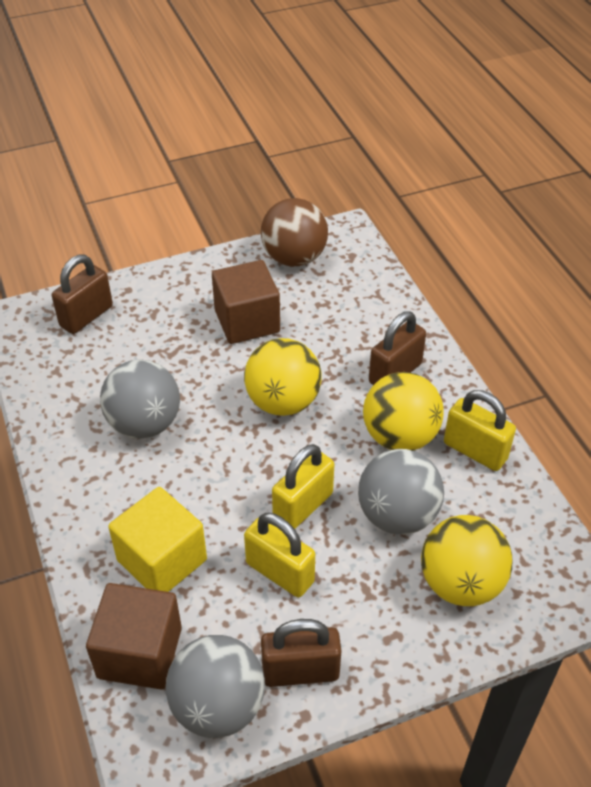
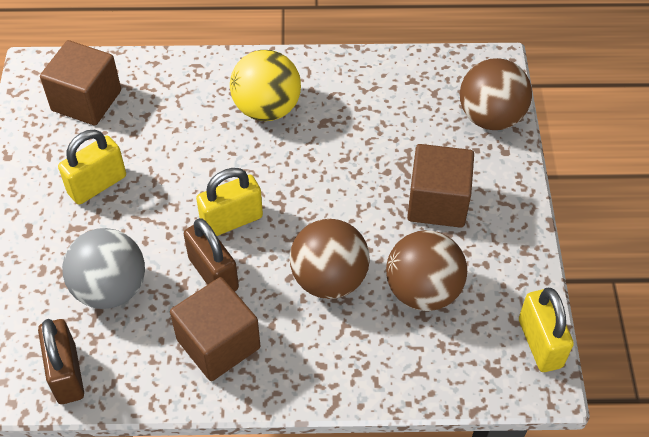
brown ball: 1 -> 3
brown cube: 2 -> 3
brown padlock: 3 -> 2
grey ball: 3 -> 1
yellow ball: 3 -> 1
yellow cube: 1 -> 0

